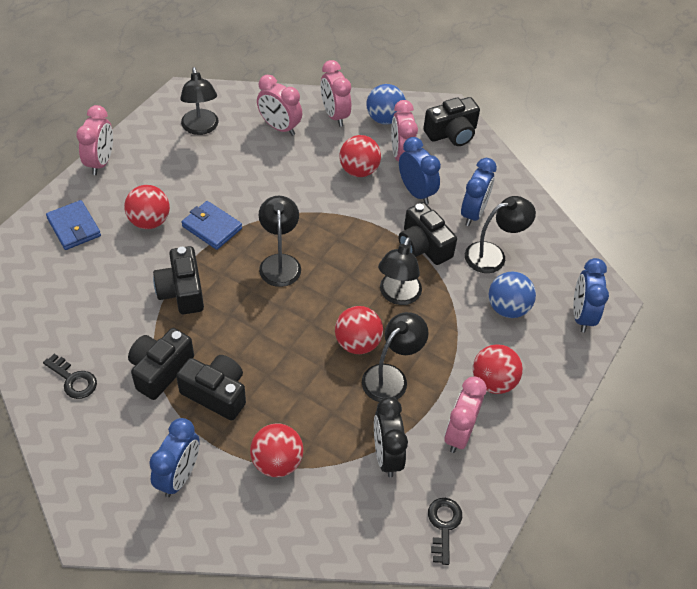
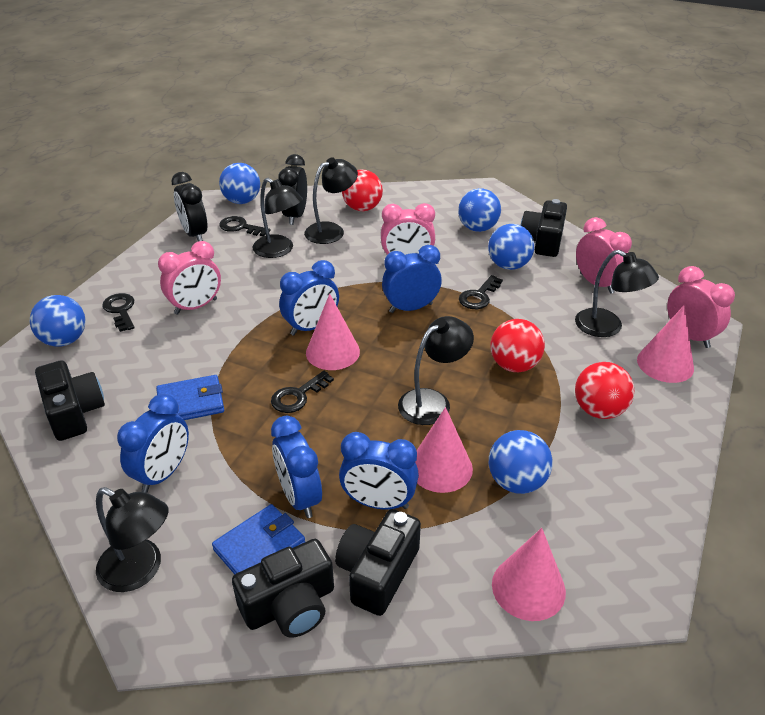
black camera: 5 -> 4
black clock: 1 -> 2
black key: 2 -> 4
blue ball: 2 -> 5
blue clock: 4 -> 5
pink clock: 5 -> 4
pink cone: 0 -> 4
red ball: 5 -> 3

